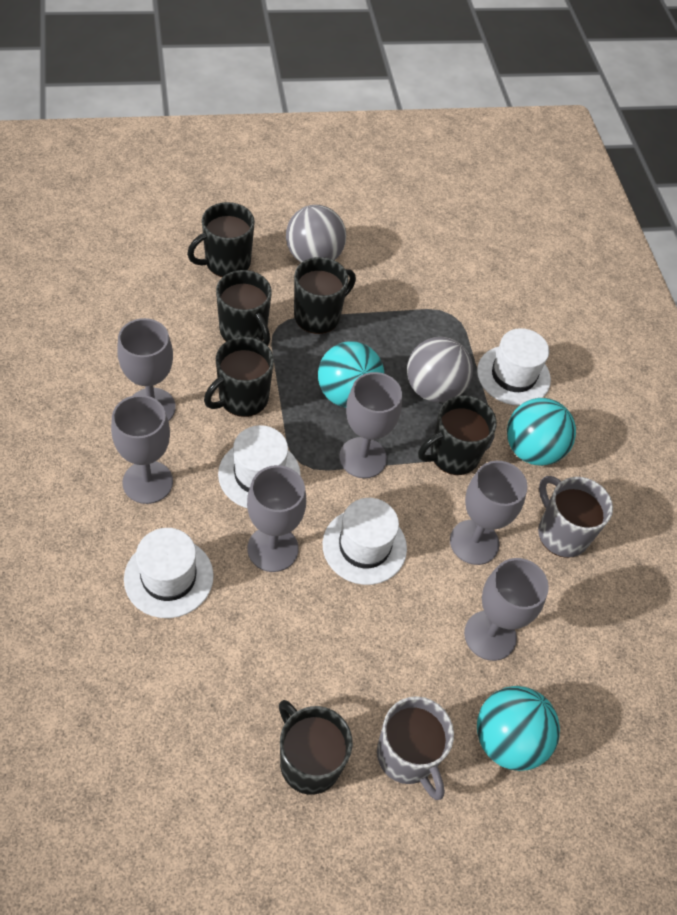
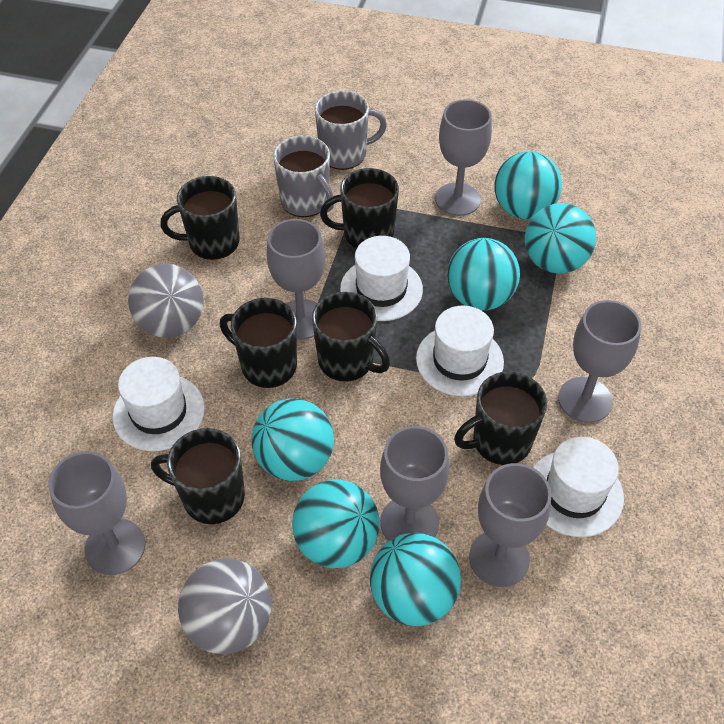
turquoise ball: 3 -> 6

